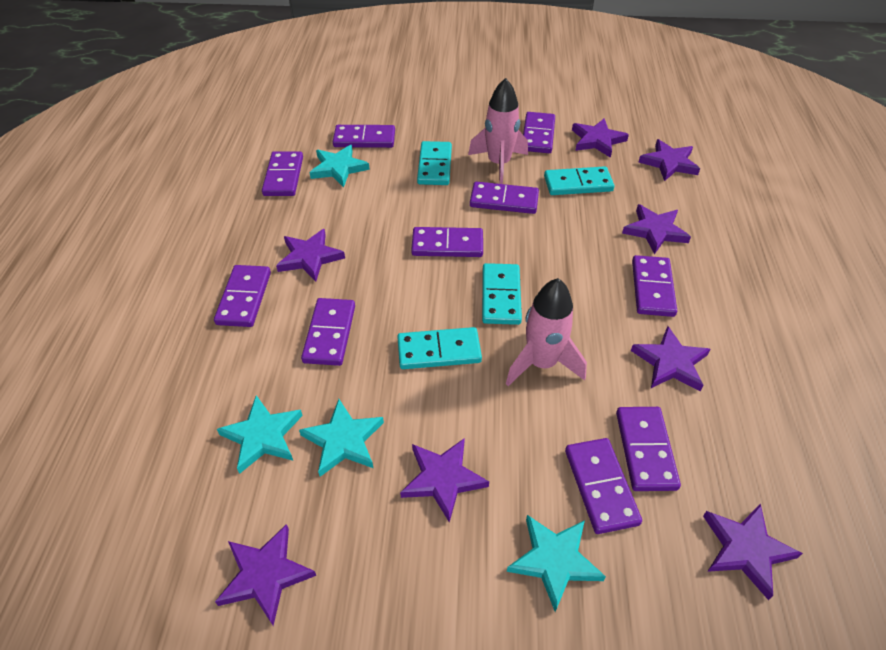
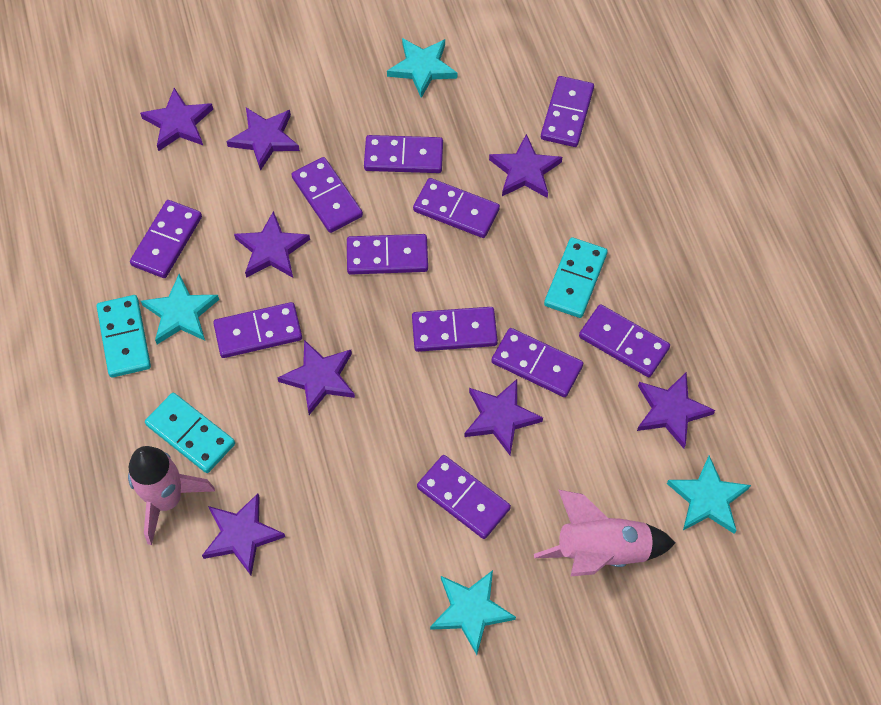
purple domino: 10 -> 11
turquoise domino: 4 -> 3

